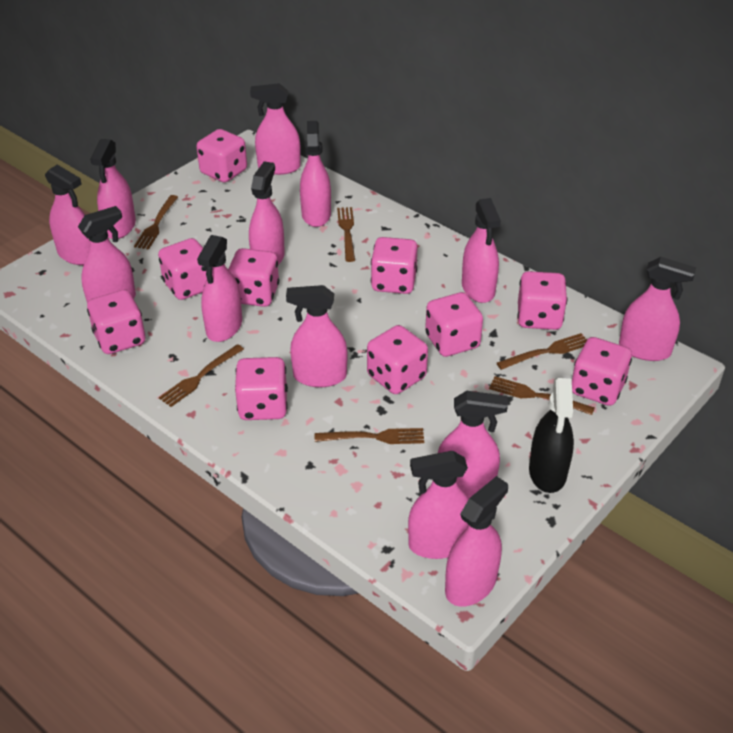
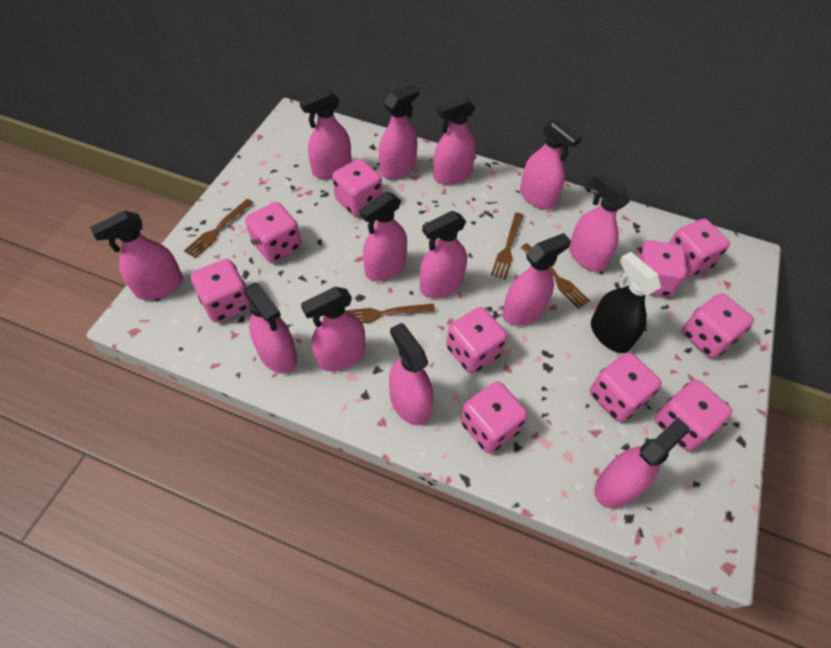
brown fork: 6 -> 4

